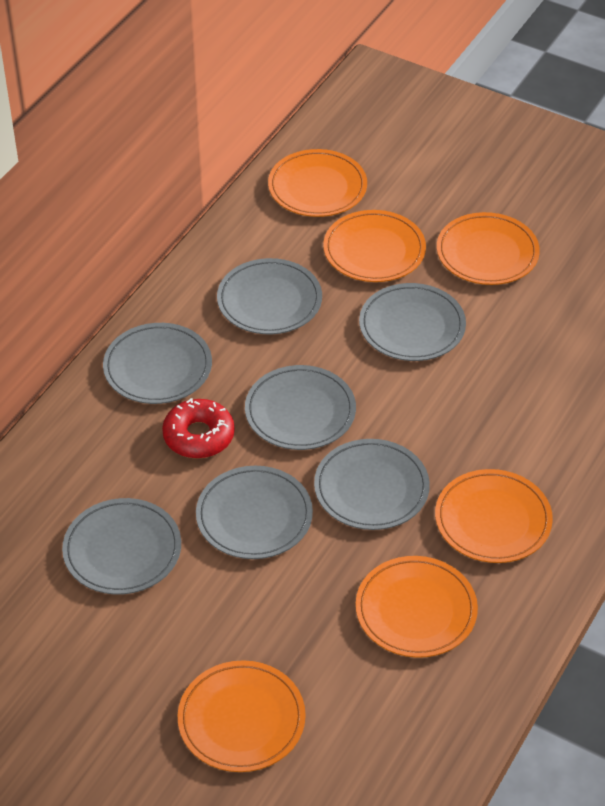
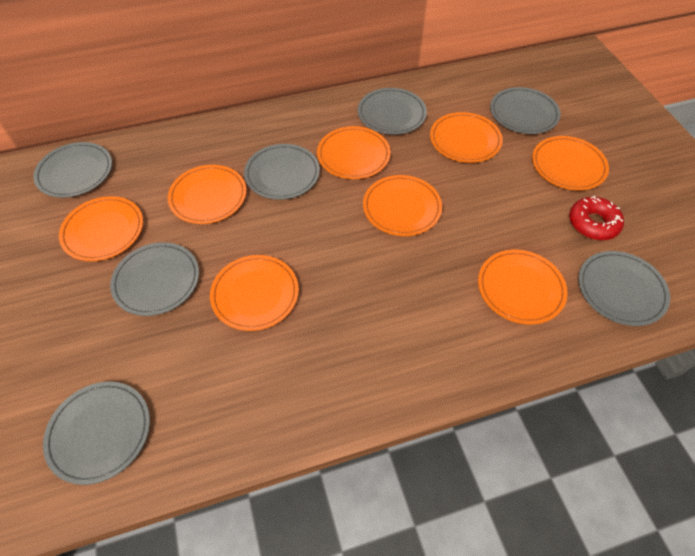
orange plate: 6 -> 8

